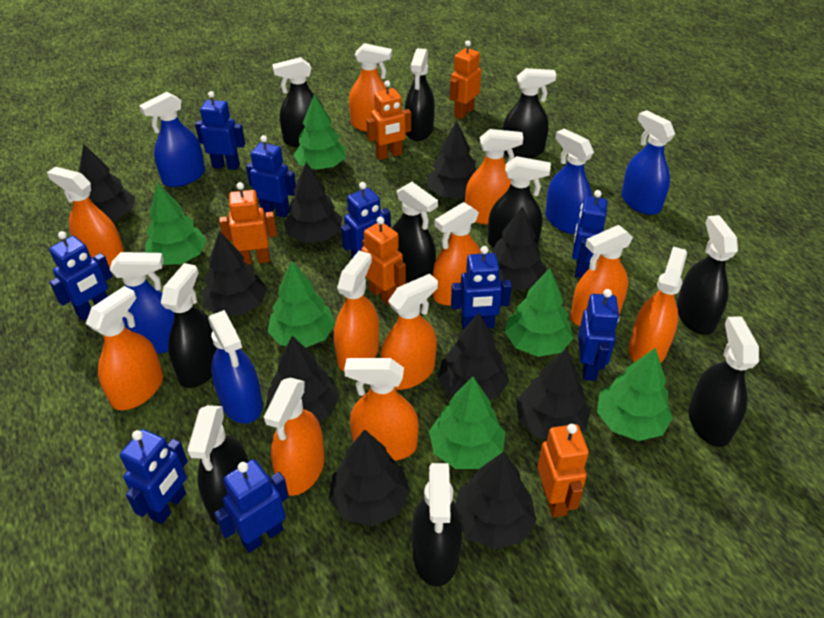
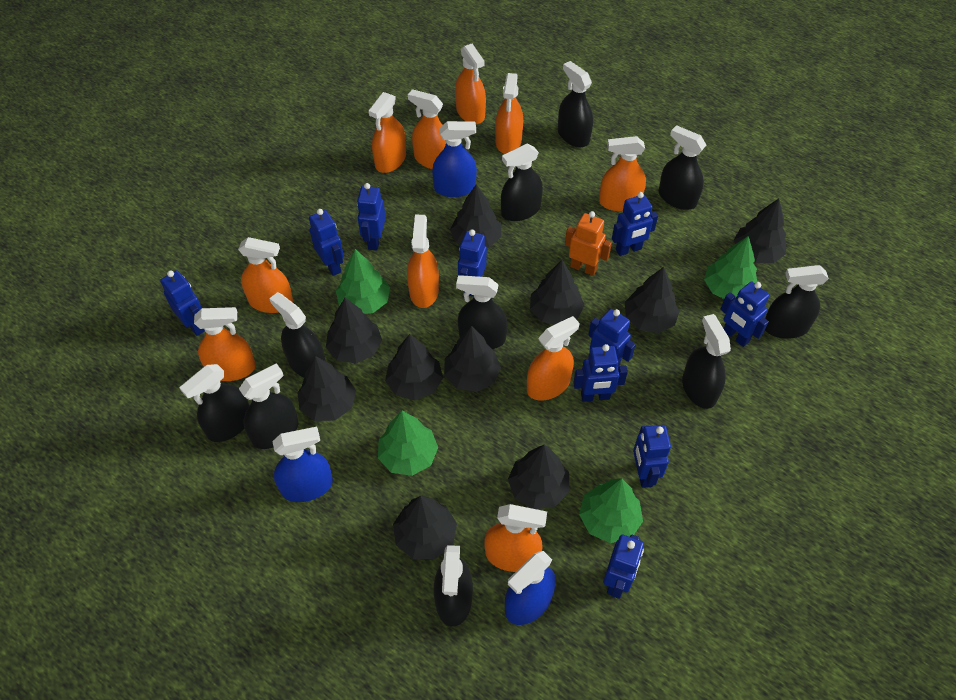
blue robot: 9 -> 10
blue spray bottle: 5 -> 3
green tree: 6 -> 4
orange robot: 5 -> 1
orange spray bottle: 11 -> 10

